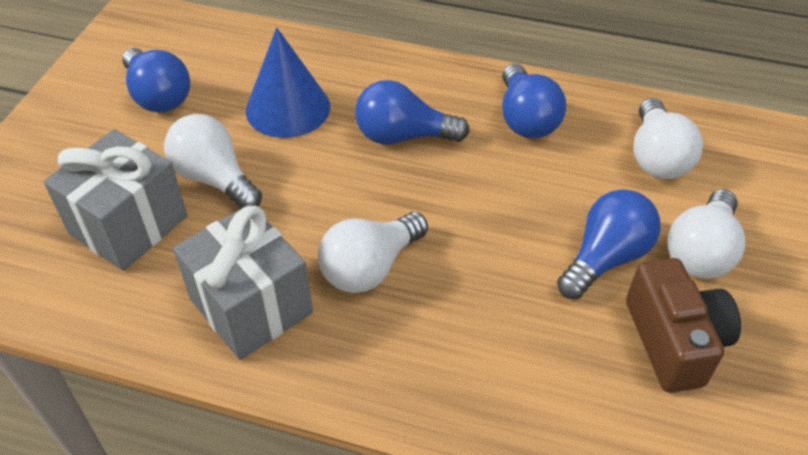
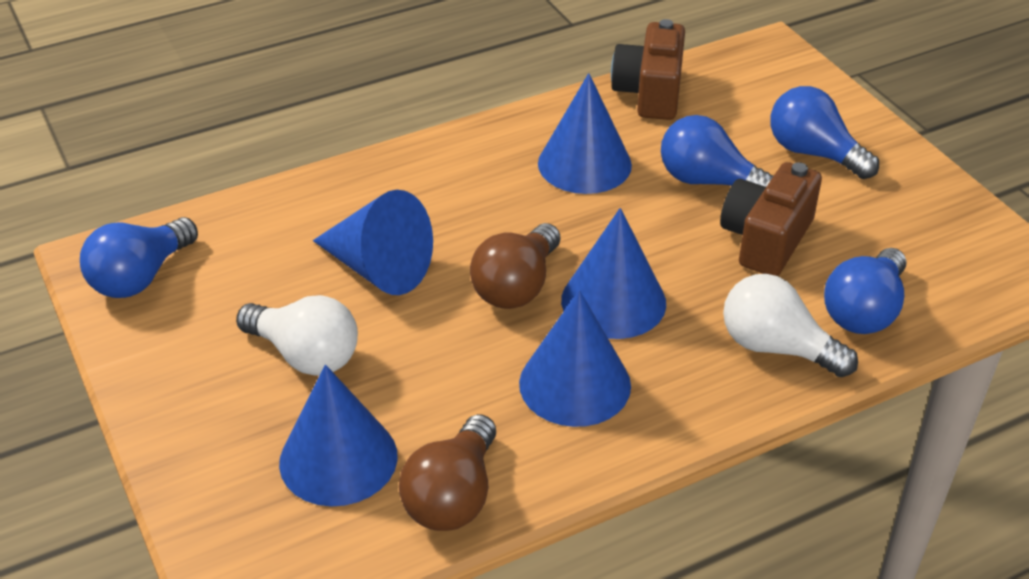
blue cone: 1 -> 5
brown camera: 1 -> 2
brown light bulb: 0 -> 2
grey gift: 2 -> 0
white light bulb: 4 -> 2

